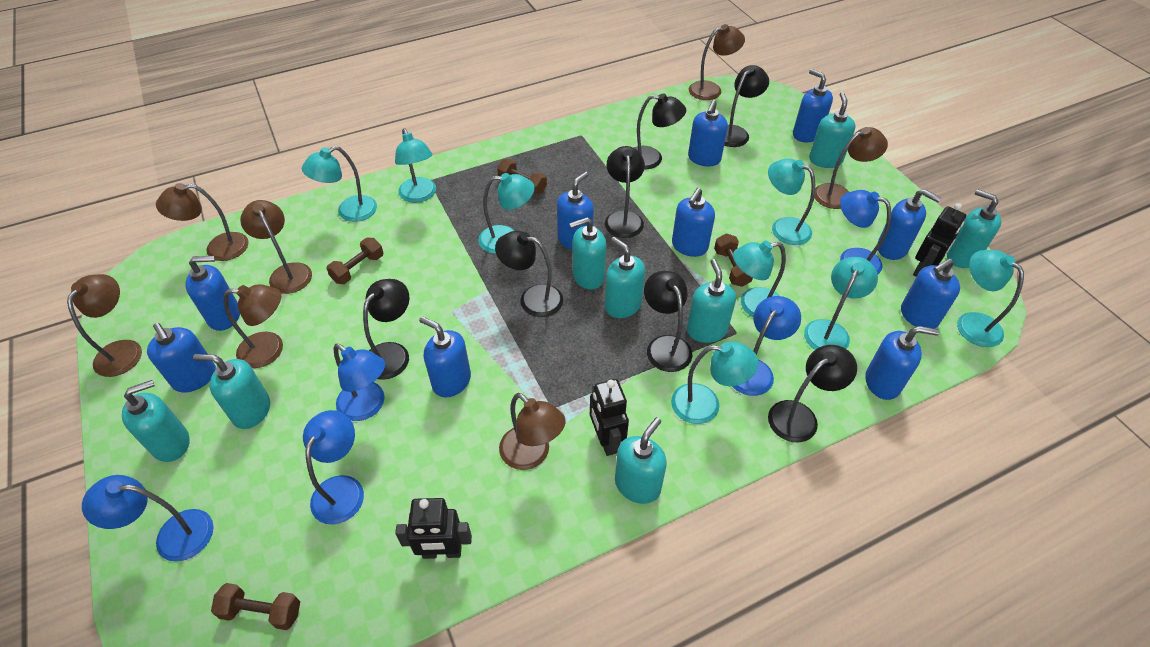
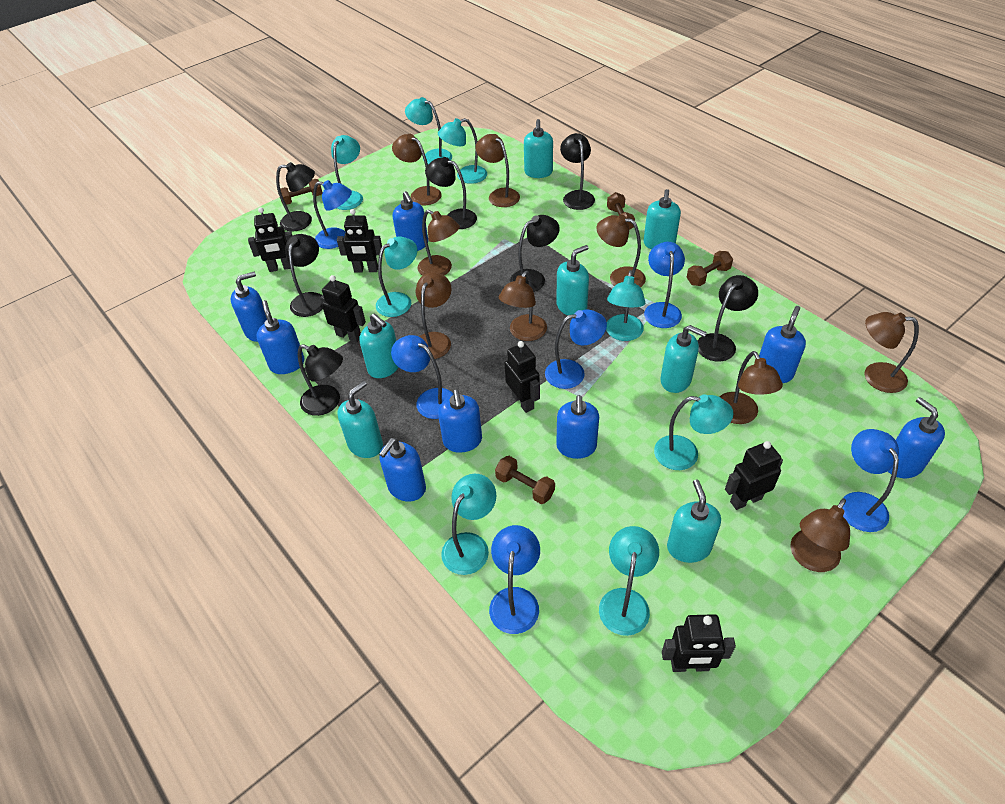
black robot: 3 -> 6
blue lamp: 5 -> 6
blue soap dispenser: 10 -> 8
brown lamp: 7 -> 9
turquoise soap dispenser: 8 -> 7

